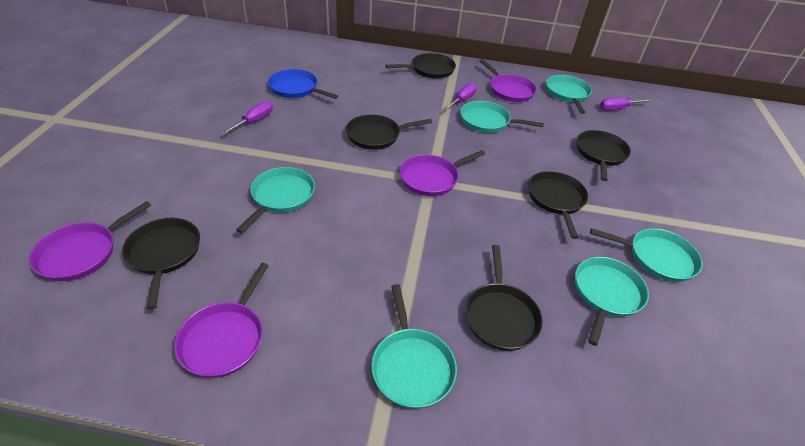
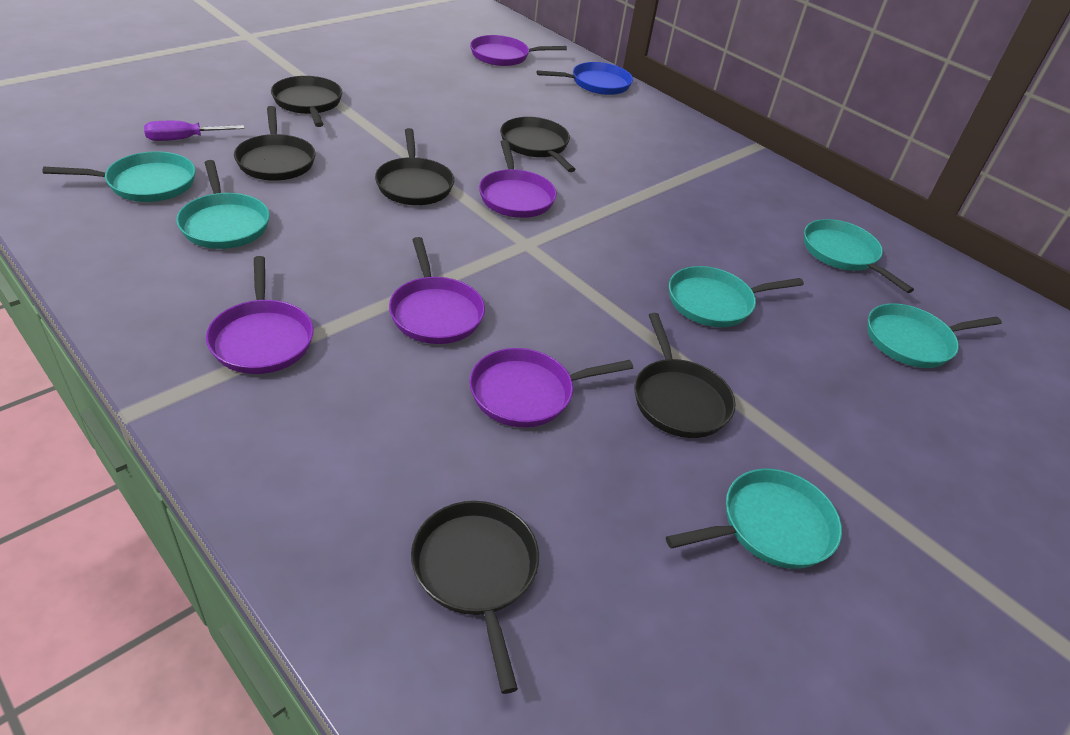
purple pan: 4 -> 5
purple screwdriver: 3 -> 1

